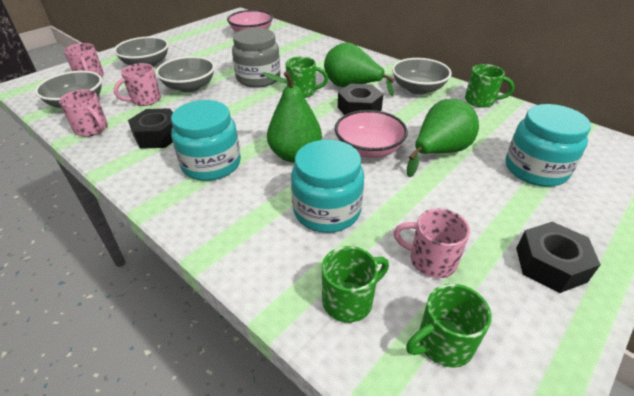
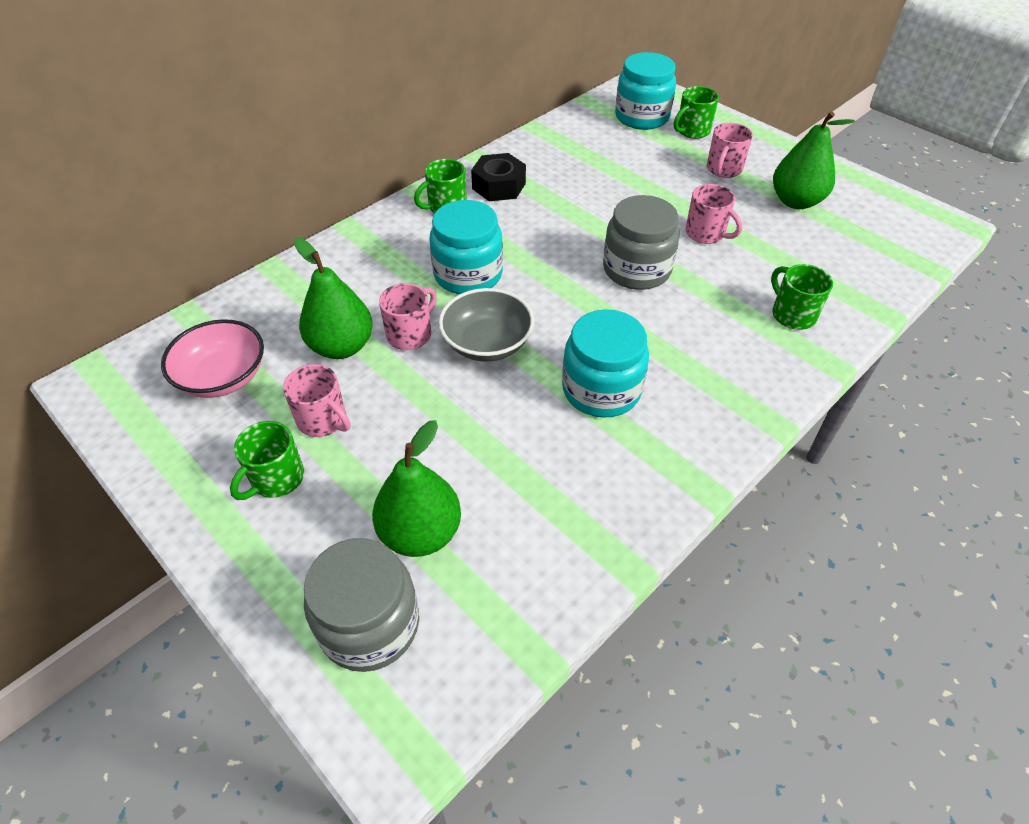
black nut: 3 -> 1
grey bowl: 4 -> 1
grey jar: 1 -> 2
pink bowl: 2 -> 1

